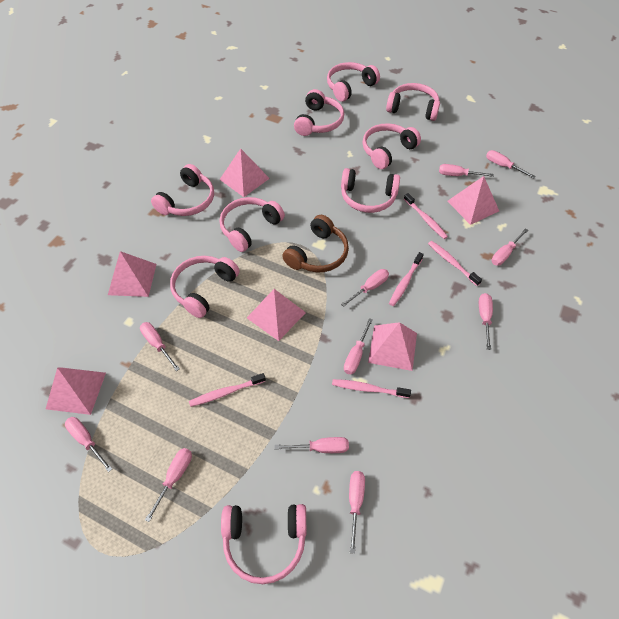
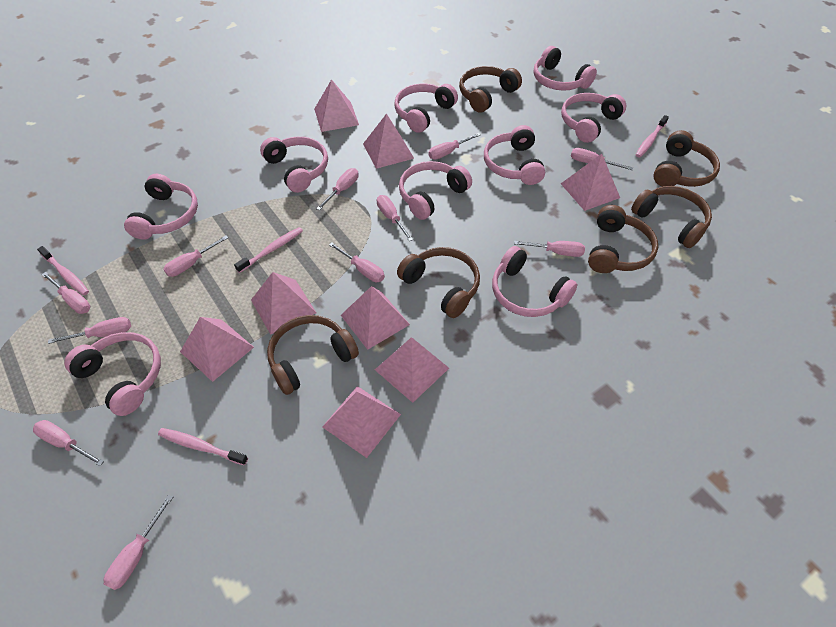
brown headphones: 1 -> 6
pink pyramid: 6 -> 8
pink toothbrush: 5 -> 4

